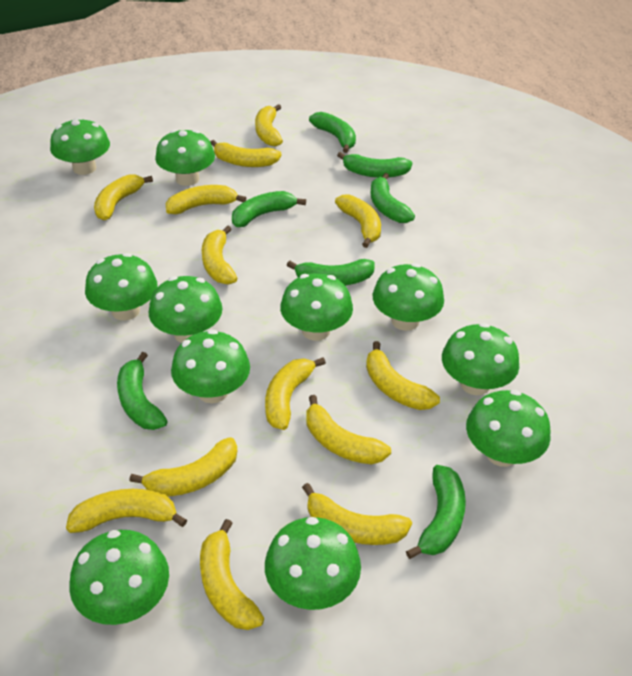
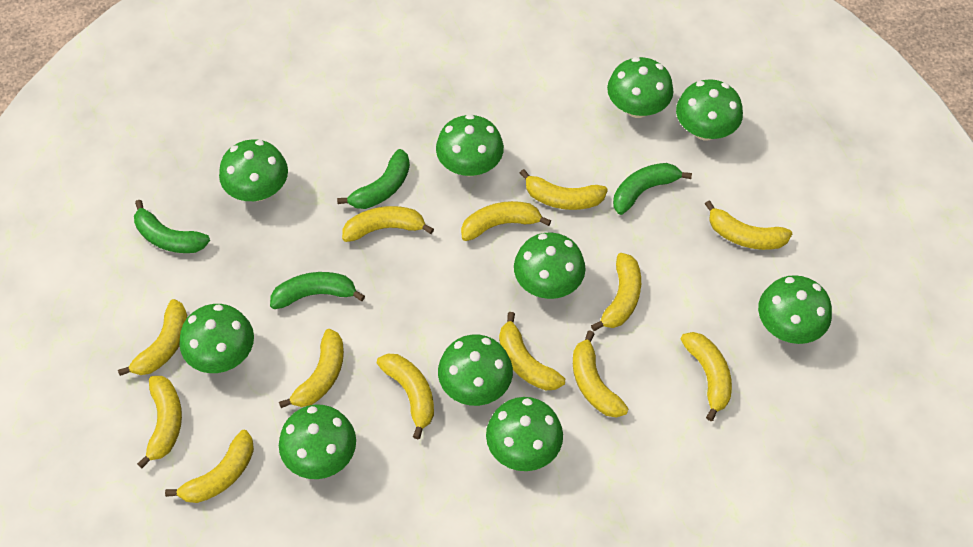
green banana: 7 -> 4
green mushroom: 11 -> 10

